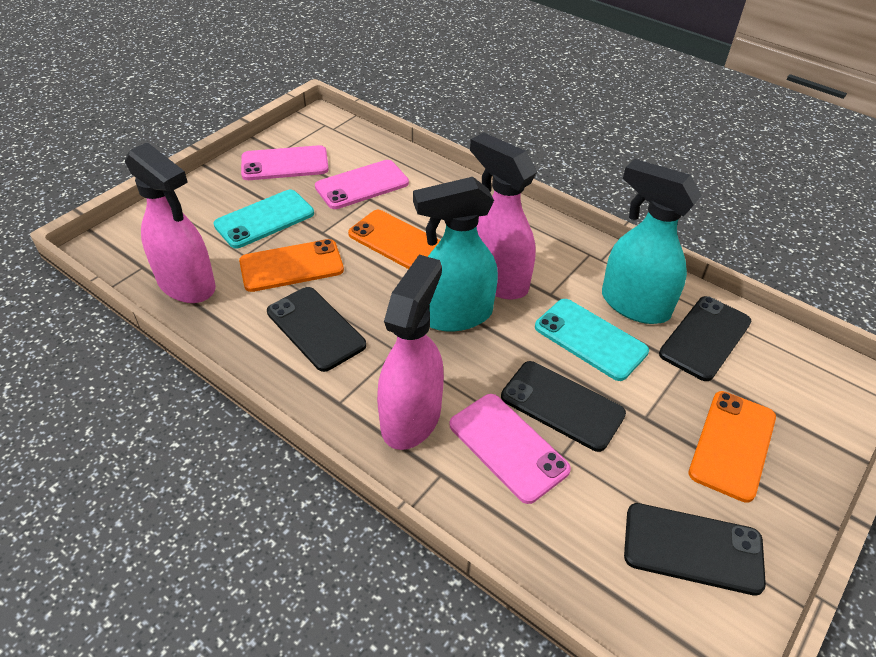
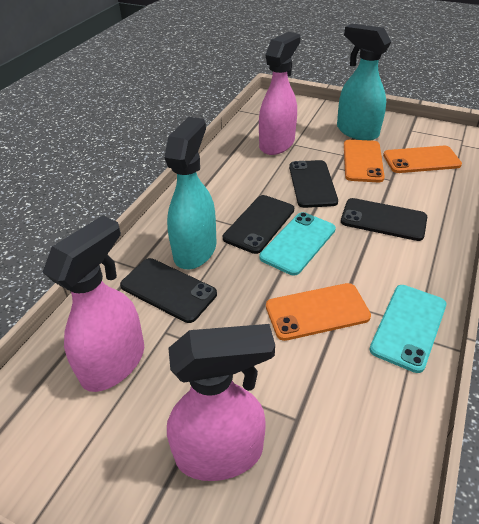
pink phone: 3 -> 0

